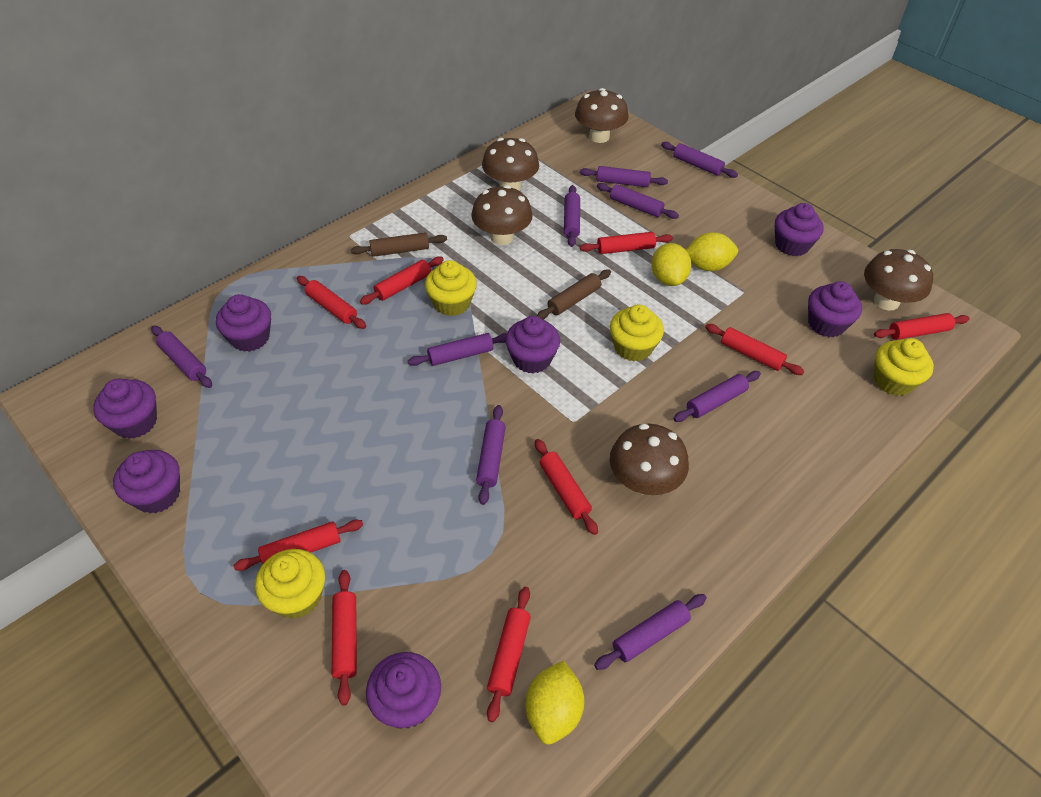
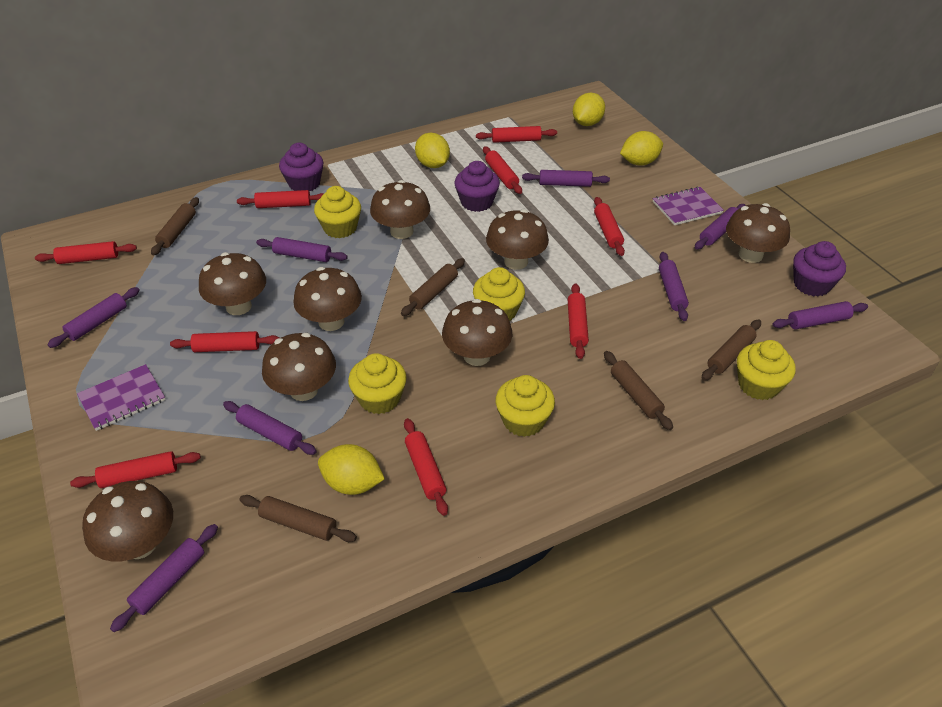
brown mushroom: 5 -> 8
brown rolling pin: 2 -> 5
purple cupcake: 7 -> 3
purple notebook: 0 -> 2
purple rolling pin: 9 -> 8
yellow cupcake: 4 -> 5
yellow lemon: 3 -> 4

